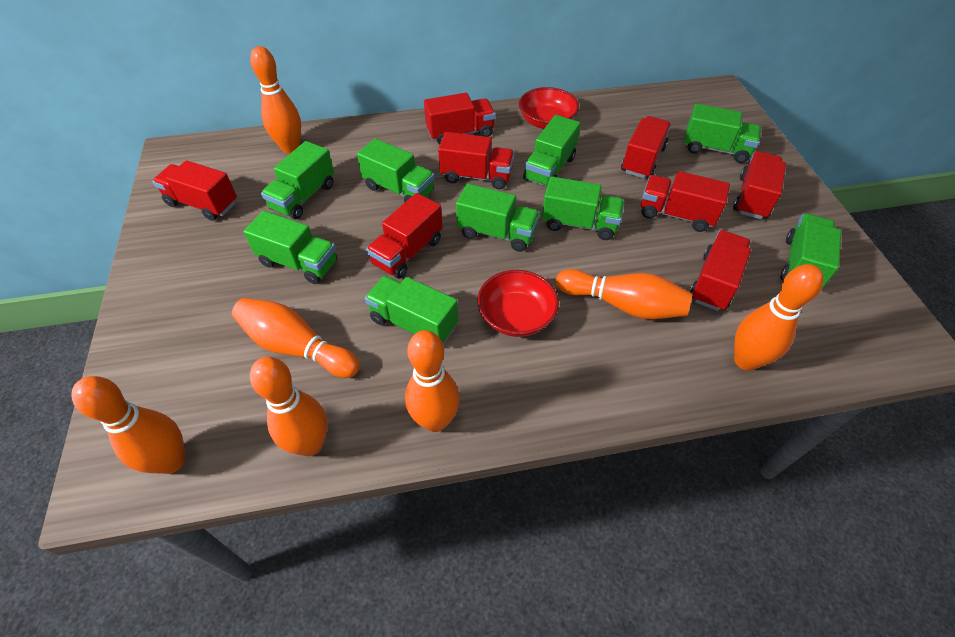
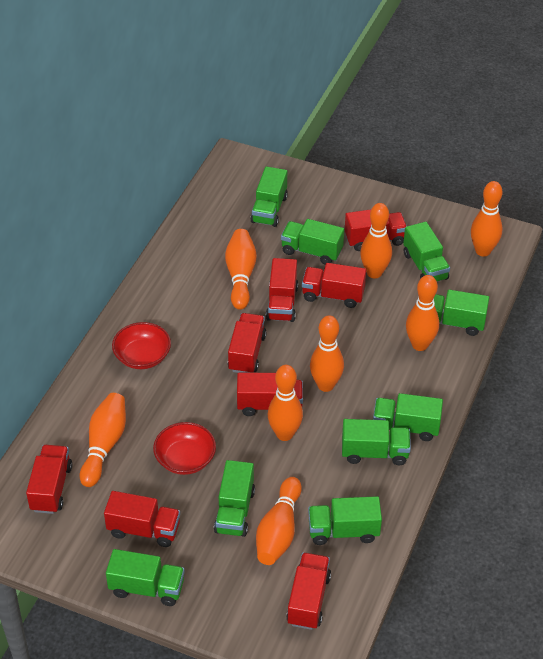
orange bowling pin: 7 -> 8

